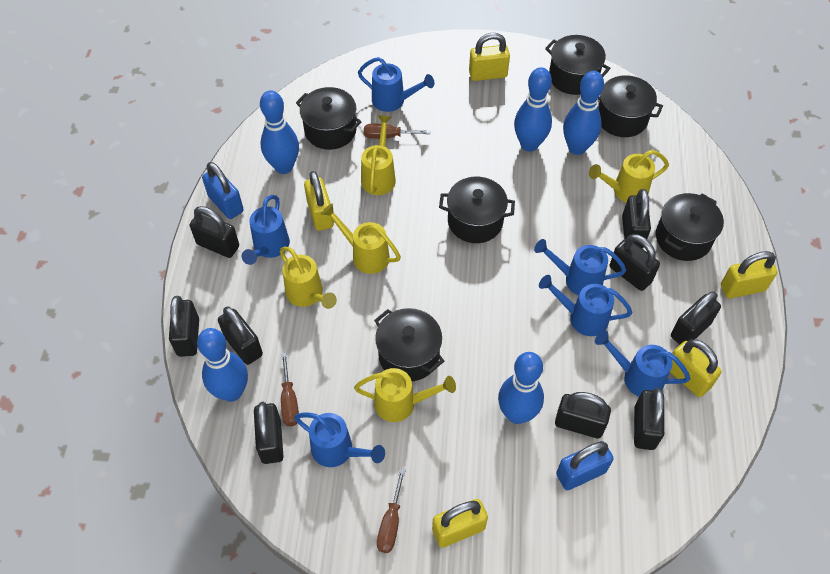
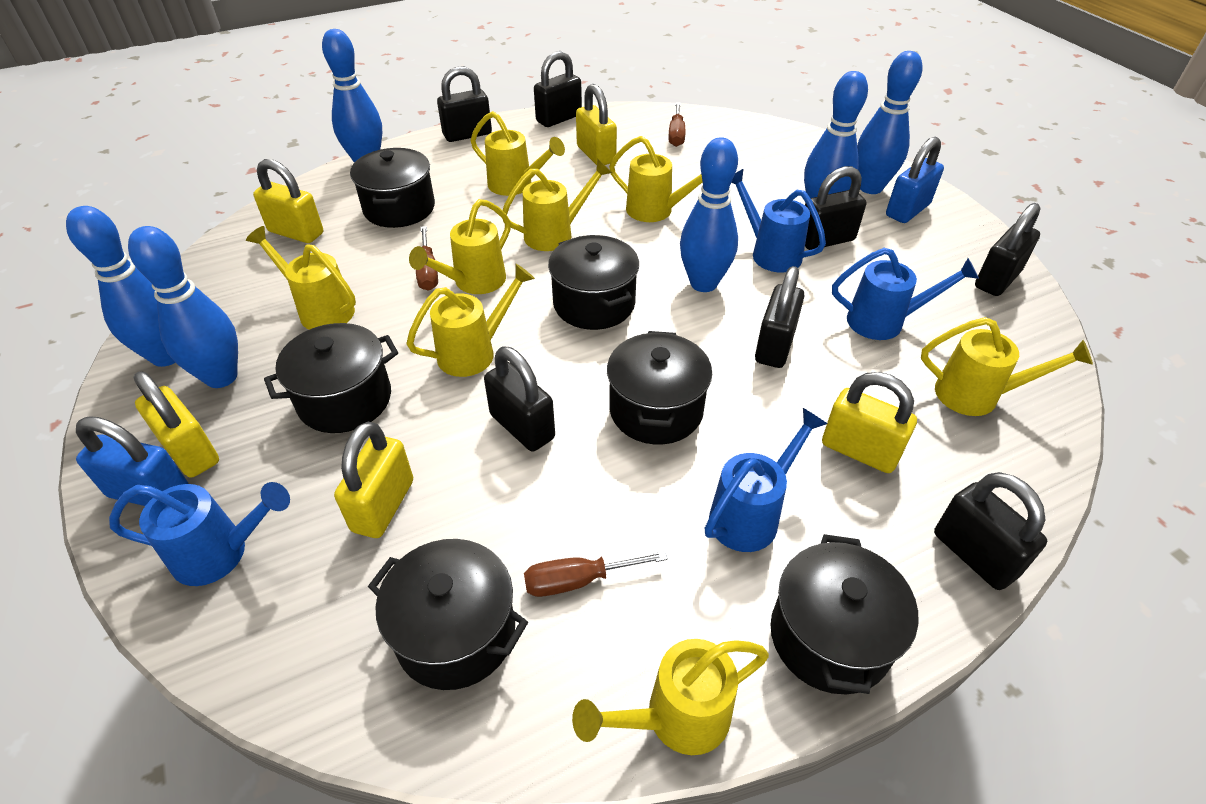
black padlock: 9 -> 7
blue bowling pin: 5 -> 6
blue watering can: 6 -> 4
yellow watering can: 5 -> 8

